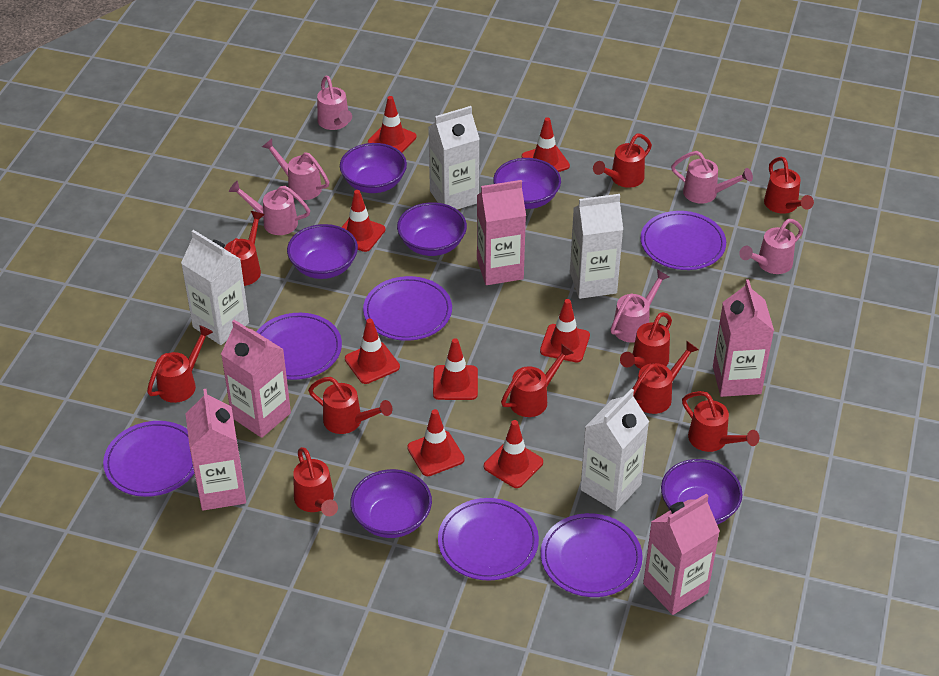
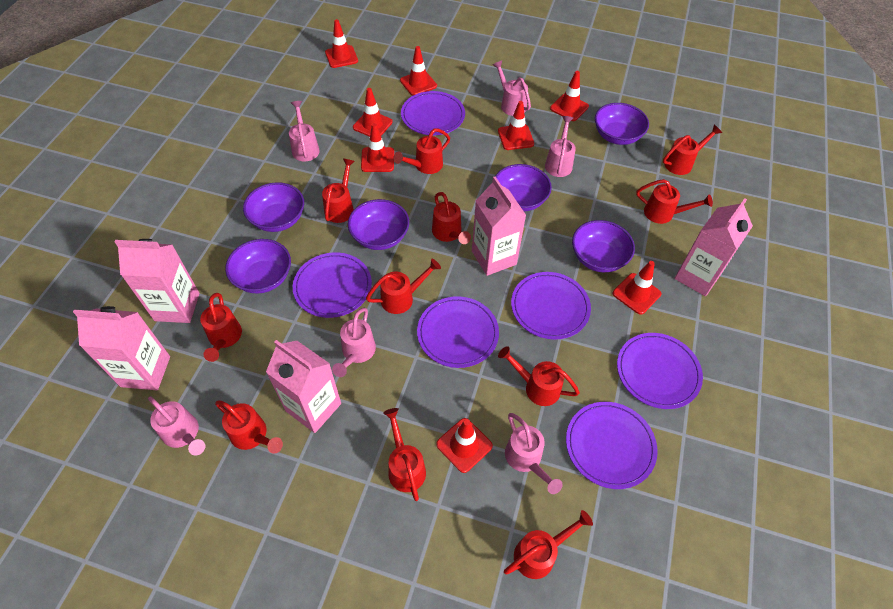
red watering can: 10 -> 11
white carton: 4 -> 0

